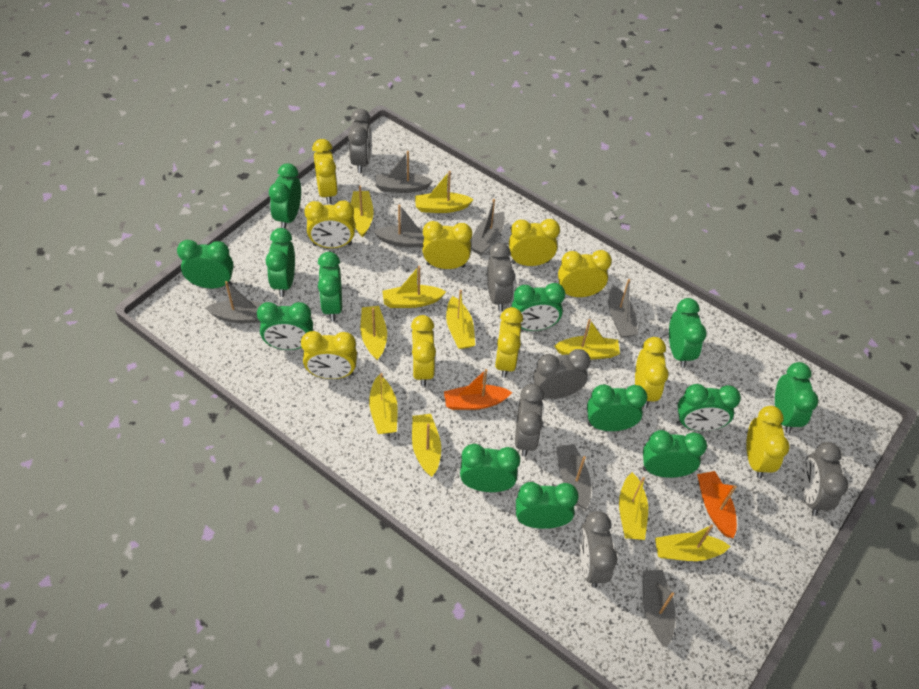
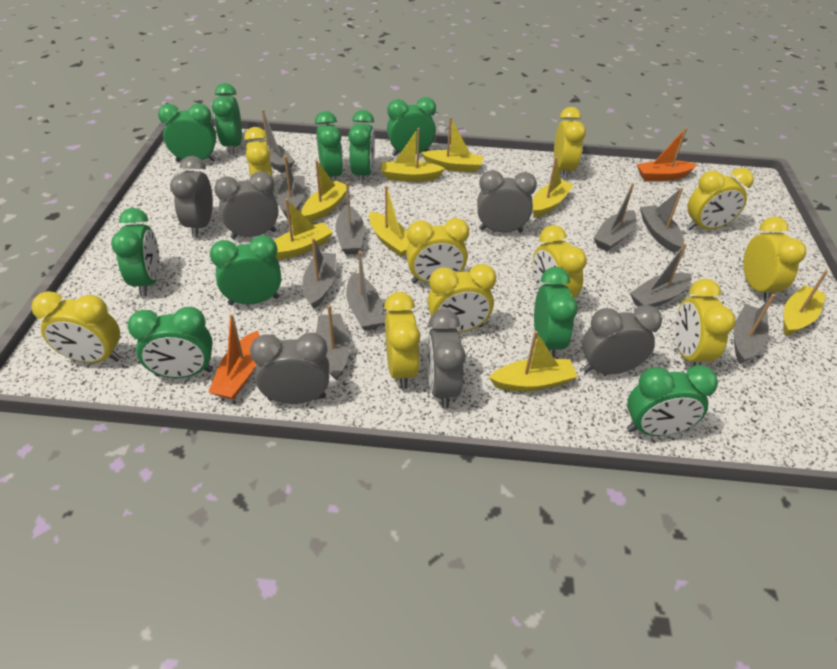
green clock: 13 -> 10
grey boat: 7 -> 10
yellow boat: 10 -> 8

